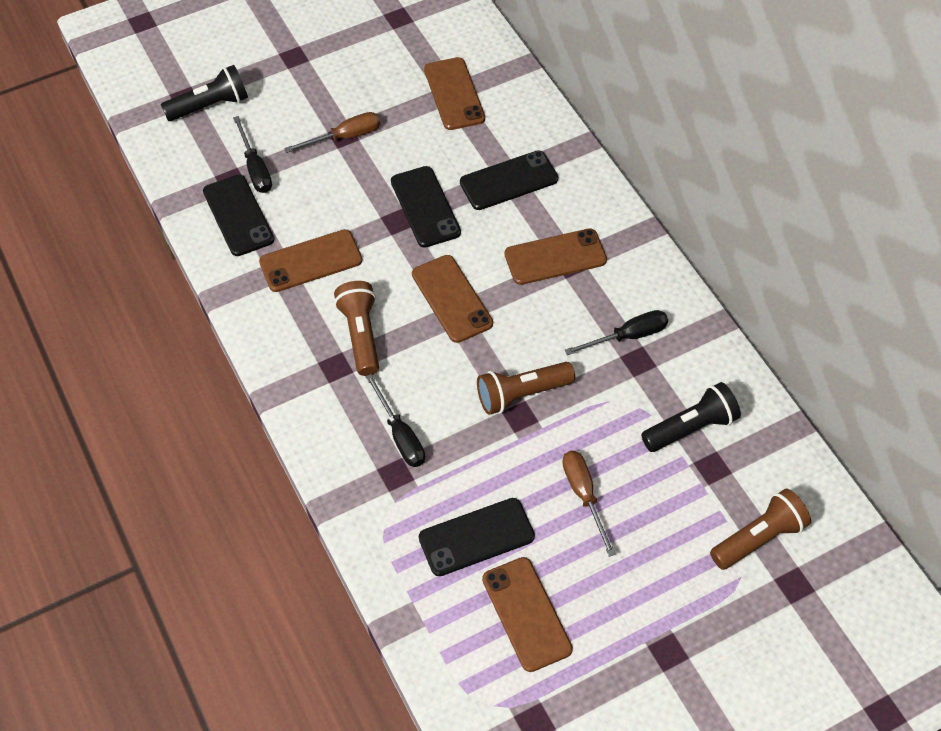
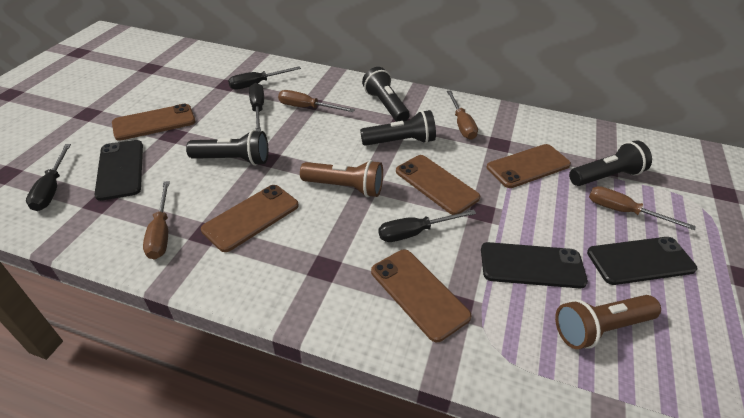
black flashlight: 2 -> 4
black phone: 4 -> 3
black screwdriver: 3 -> 4
brown flashlight: 3 -> 2
brown screwdriver: 2 -> 4

